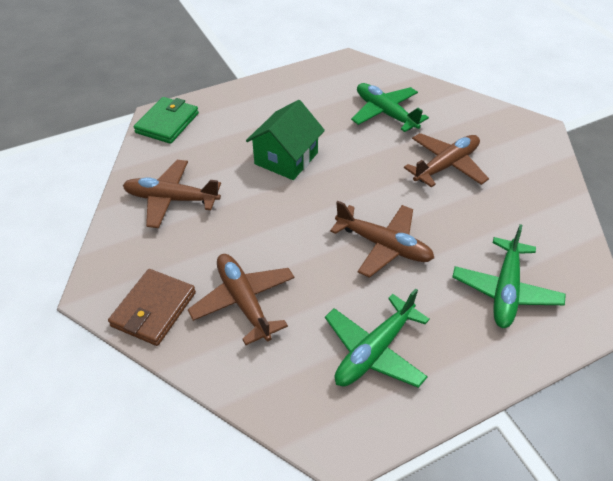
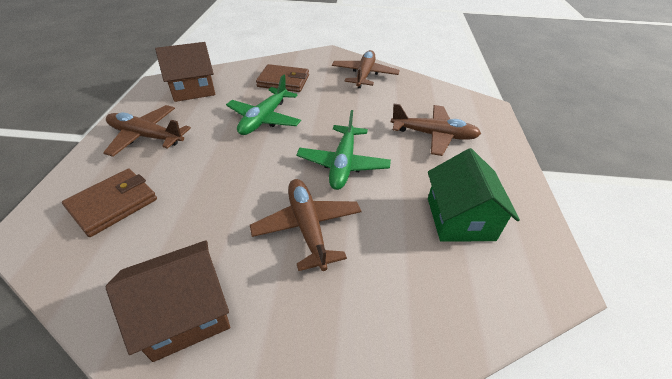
brown house: 0 -> 2
brown wallet: 1 -> 2
green plane: 3 -> 2
green wallet: 1 -> 0

